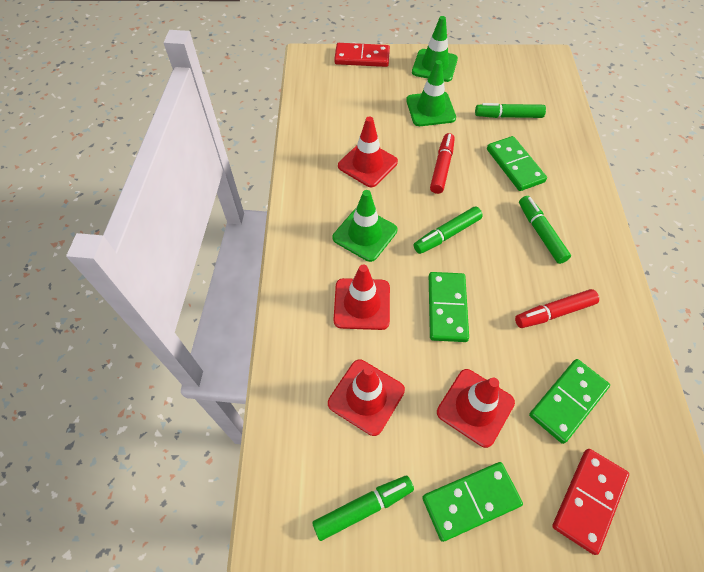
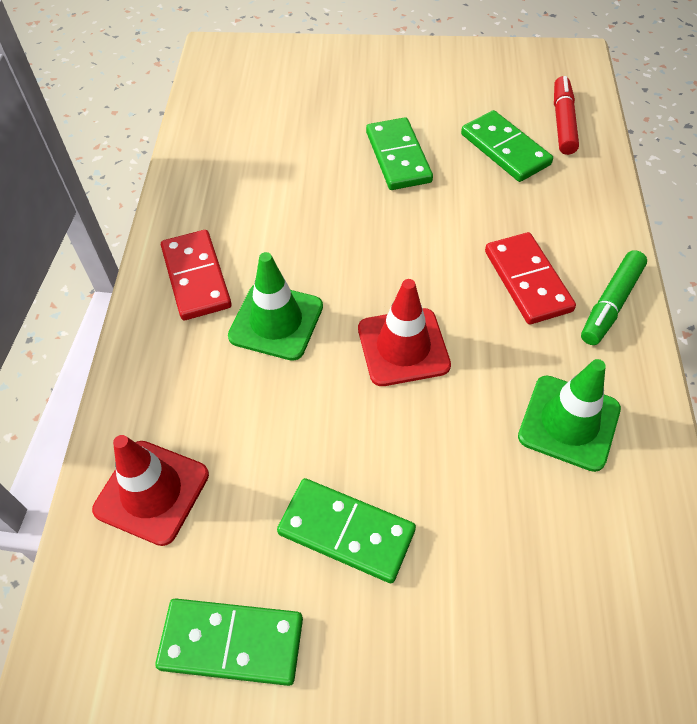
green marker: 4 -> 1
green traffic cone: 3 -> 2
red marker: 2 -> 1
red traffic cone: 4 -> 2

